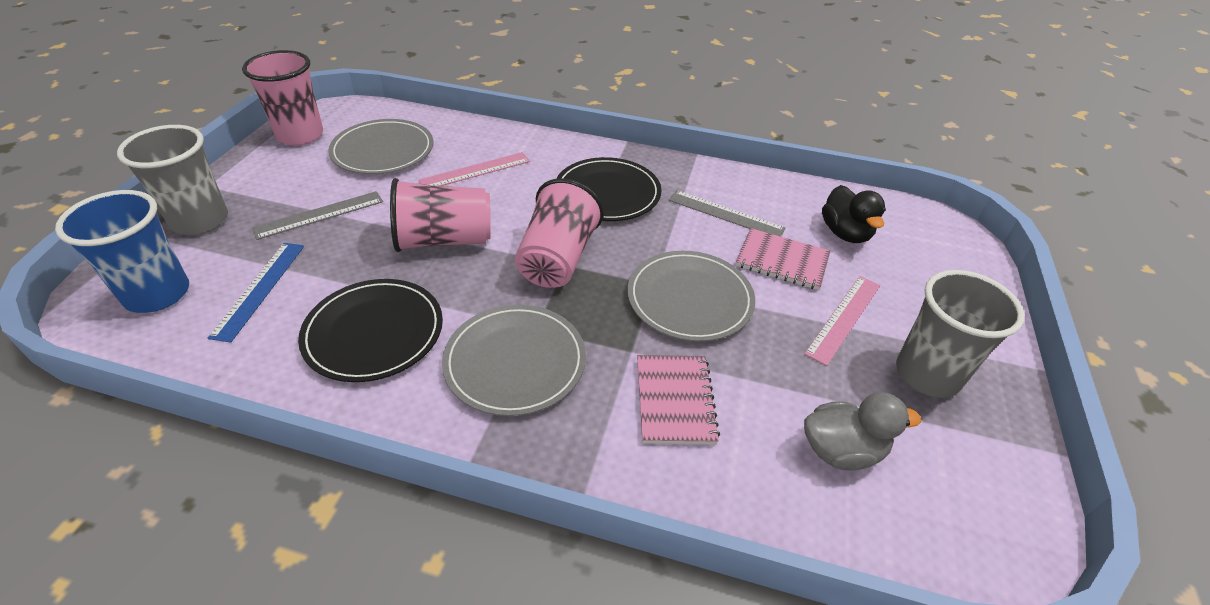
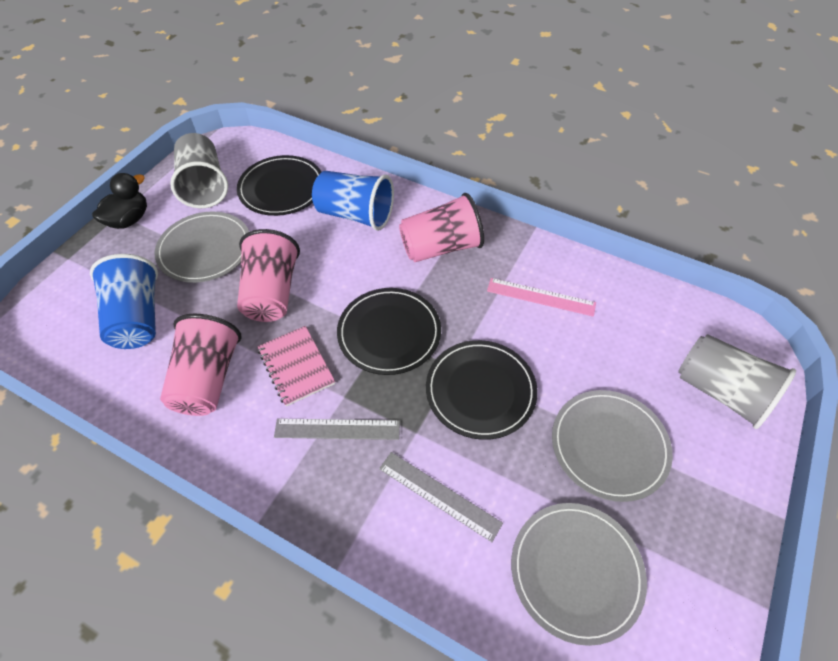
black plate: 2 -> 3
blue cup: 1 -> 2
blue ruler: 1 -> 0
grey duck: 1 -> 0
pink notebook: 2 -> 1
pink ruler: 2 -> 1

